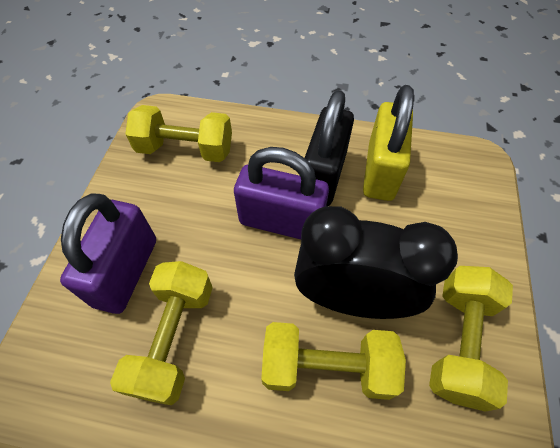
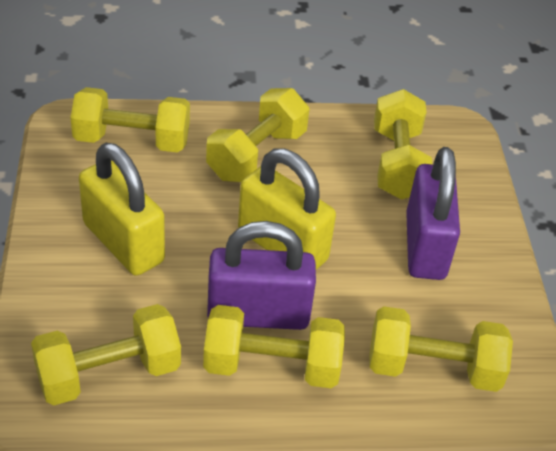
black clock: 1 -> 0
black padlock: 1 -> 0
yellow dumbbell: 4 -> 6
yellow padlock: 1 -> 2

